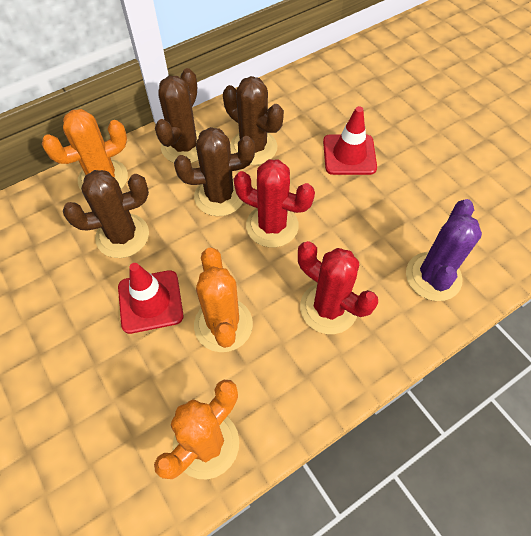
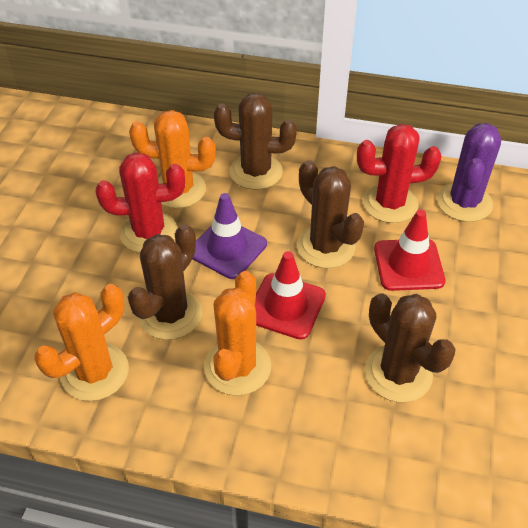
purple traffic cone: 0 -> 1

